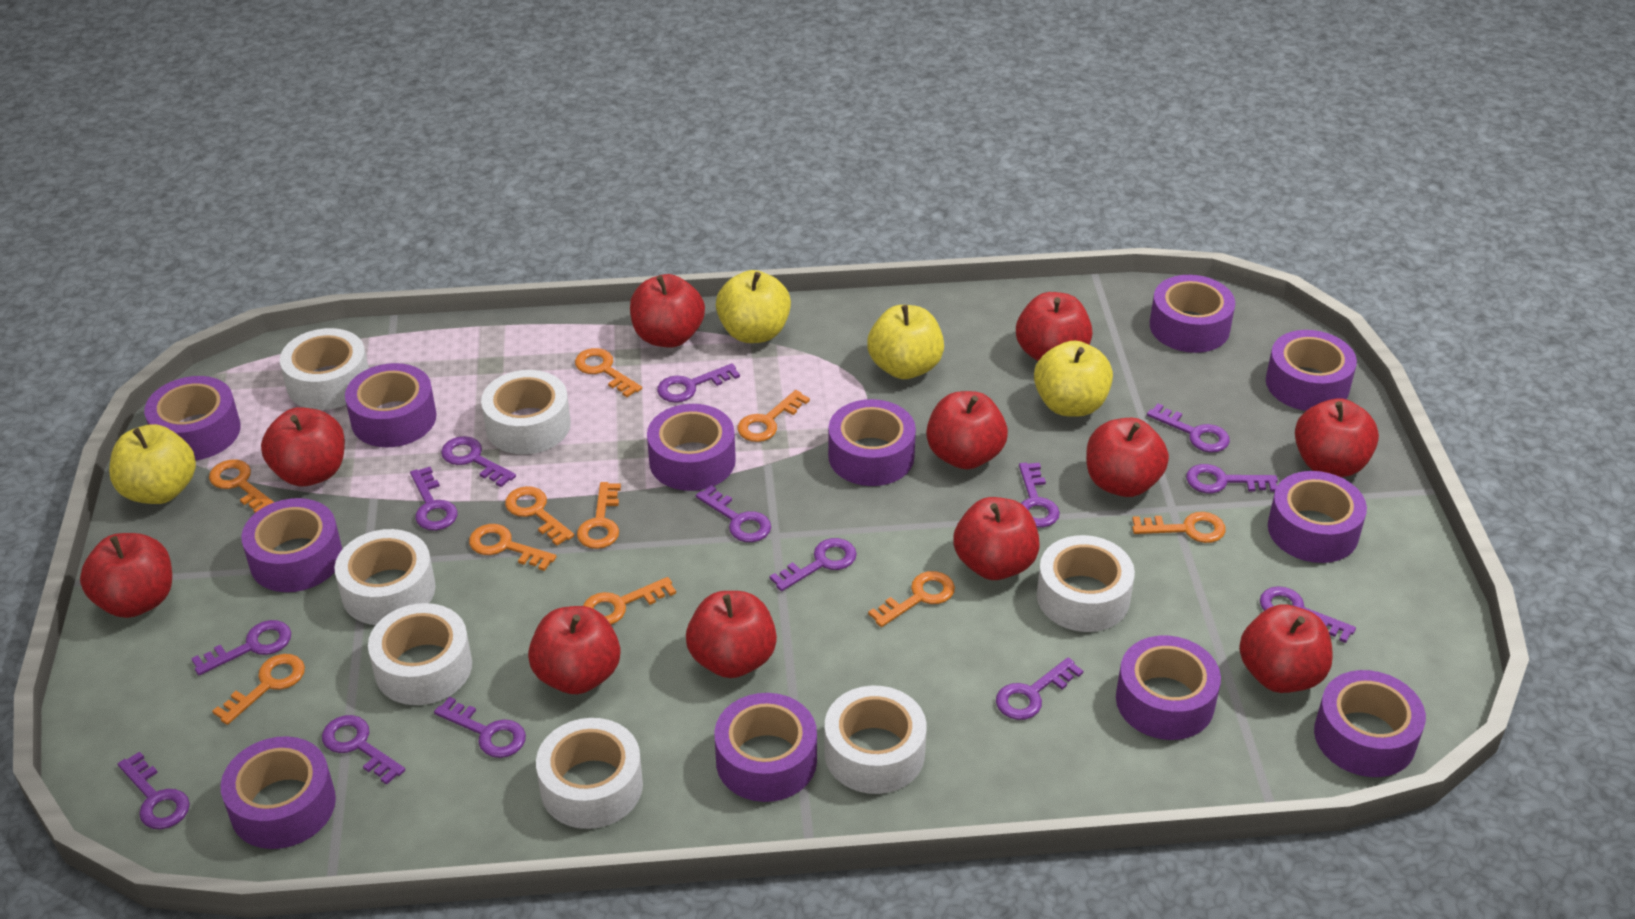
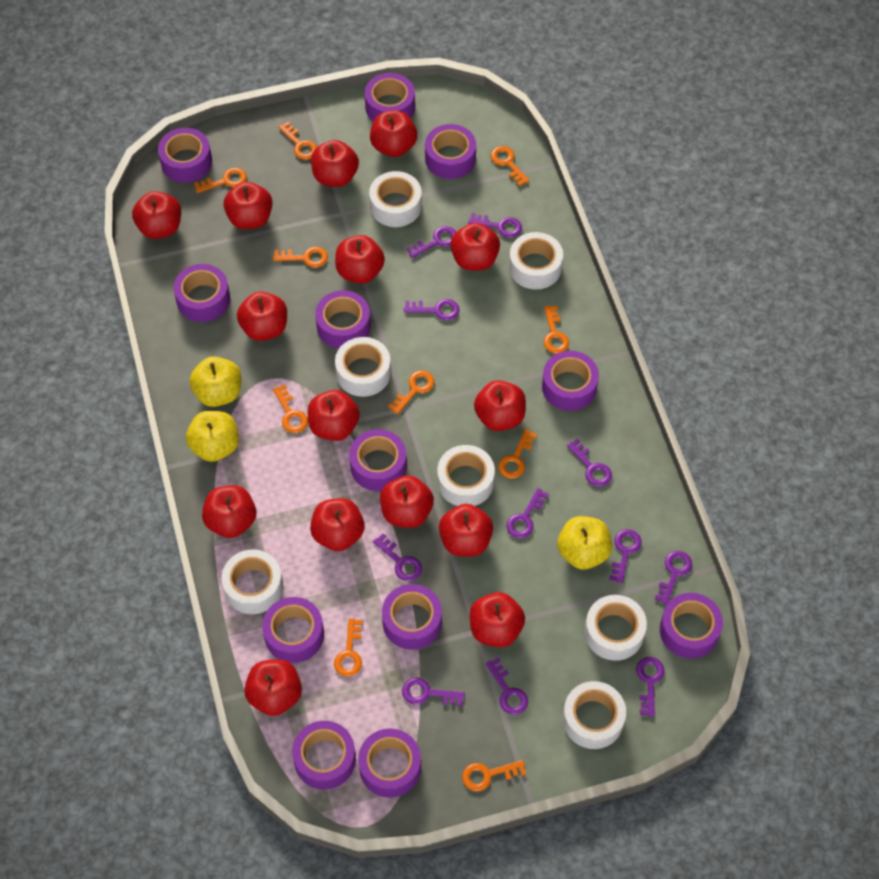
purple key: 14 -> 11
red apple: 11 -> 15
yellow apple: 4 -> 3

